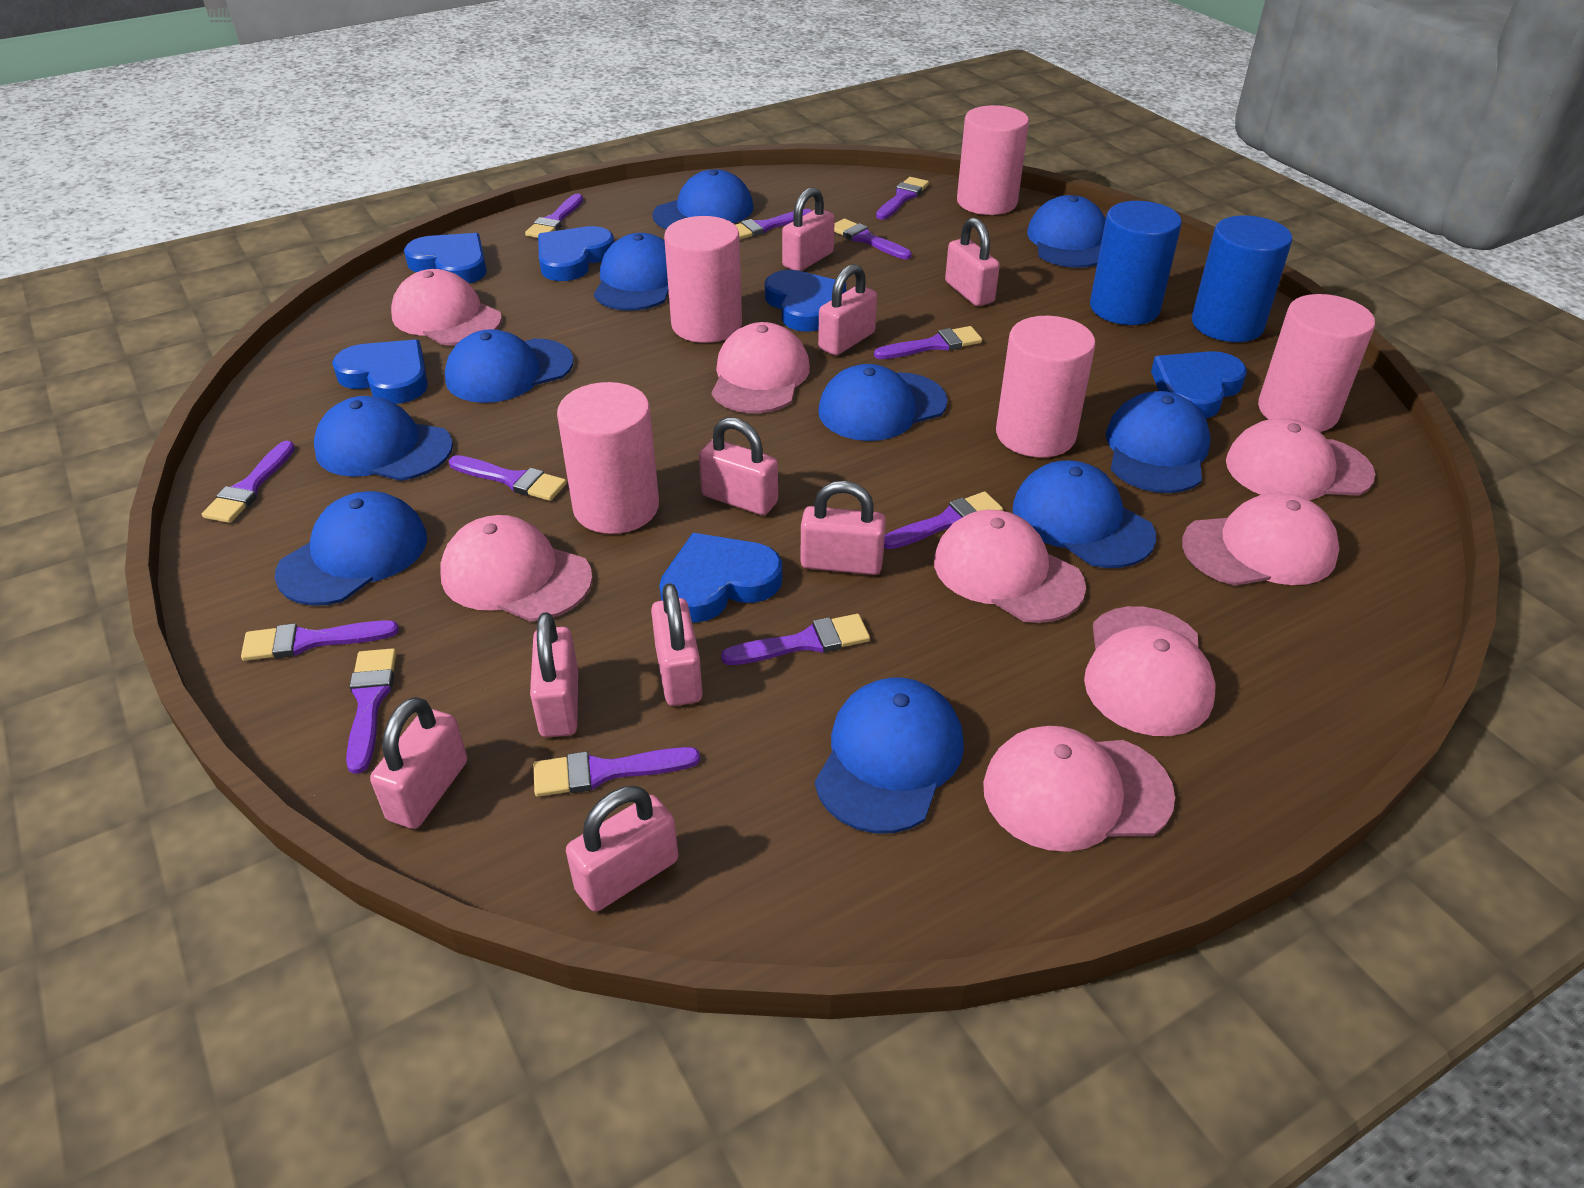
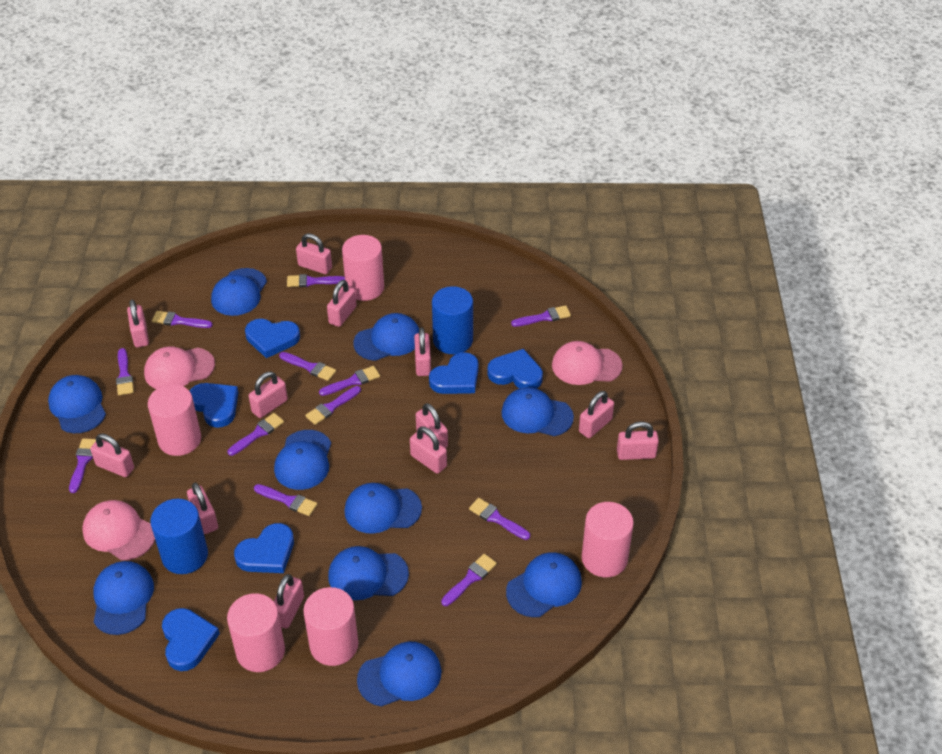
pink cap: 8 -> 3
pink padlock: 9 -> 12

